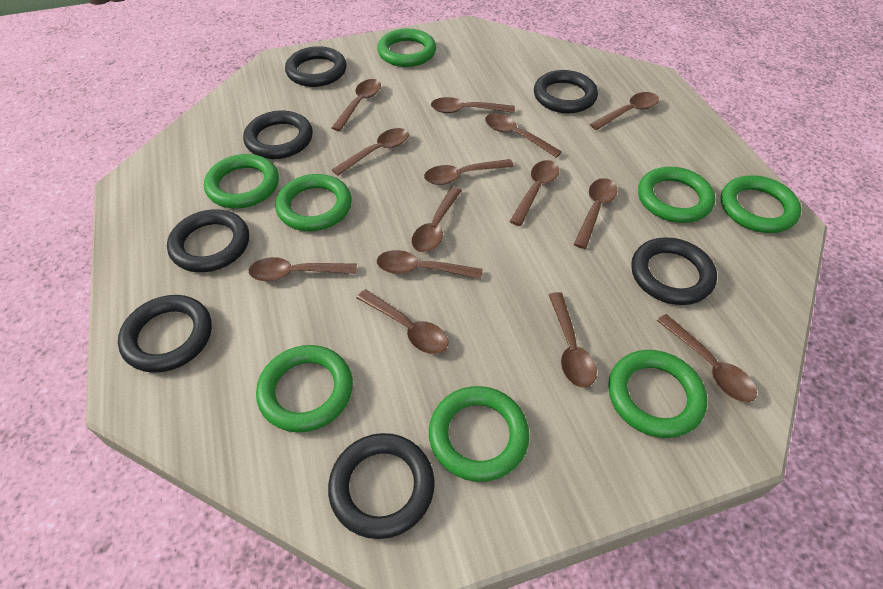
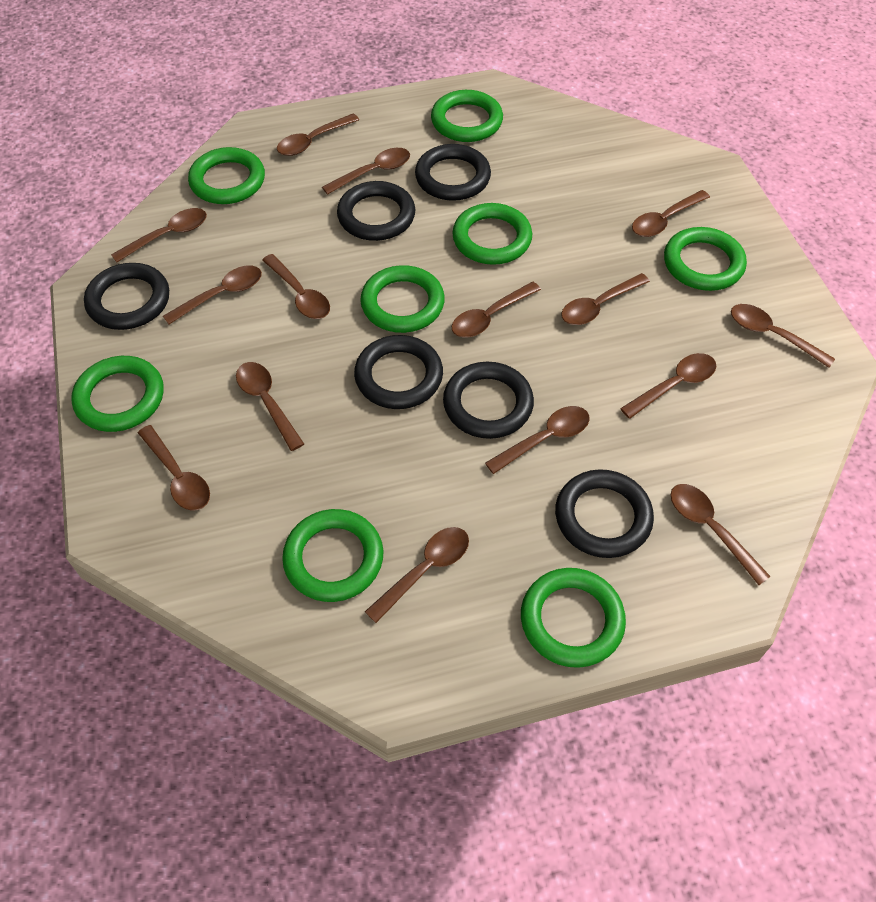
black ring: 7 -> 6
brown spoon: 14 -> 15

